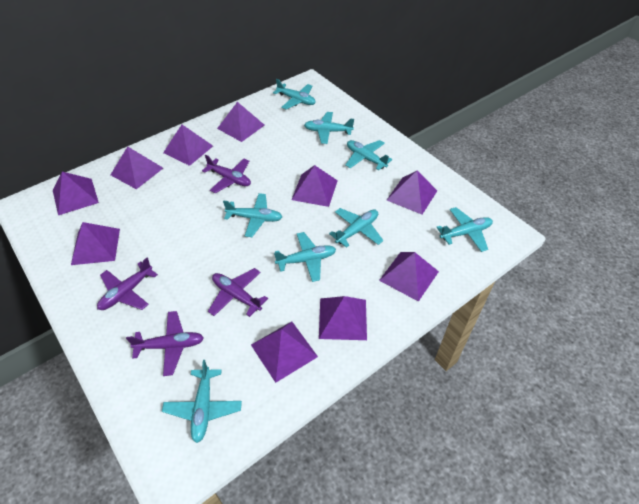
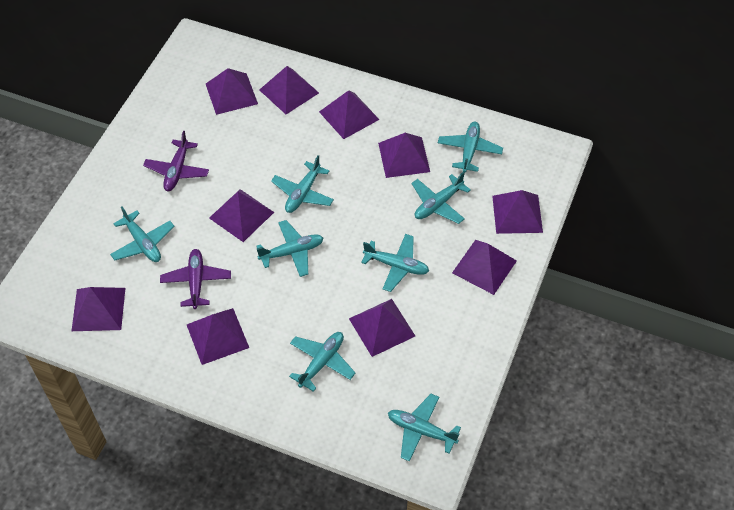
purple plane: 4 -> 2

